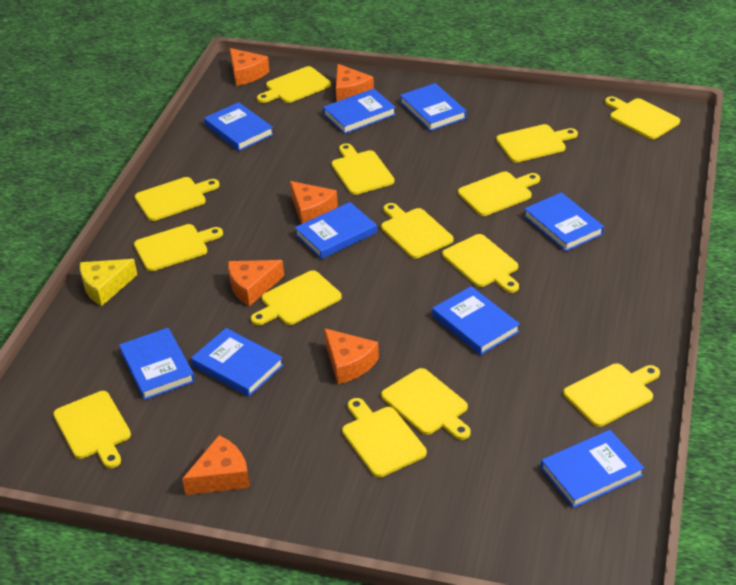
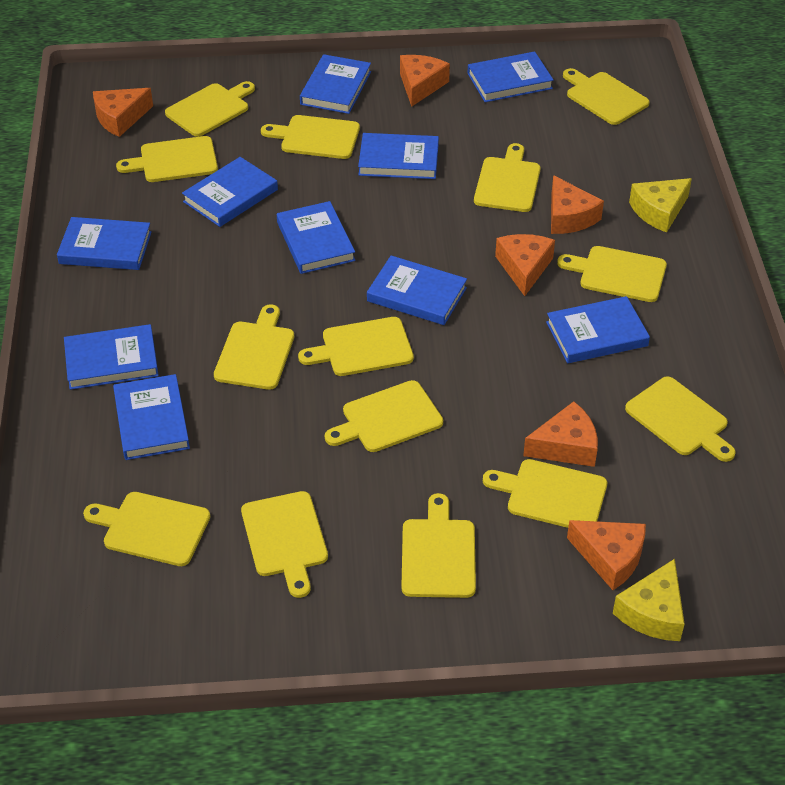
blue book: 9 -> 10
yellow cheese: 1 -> 2

